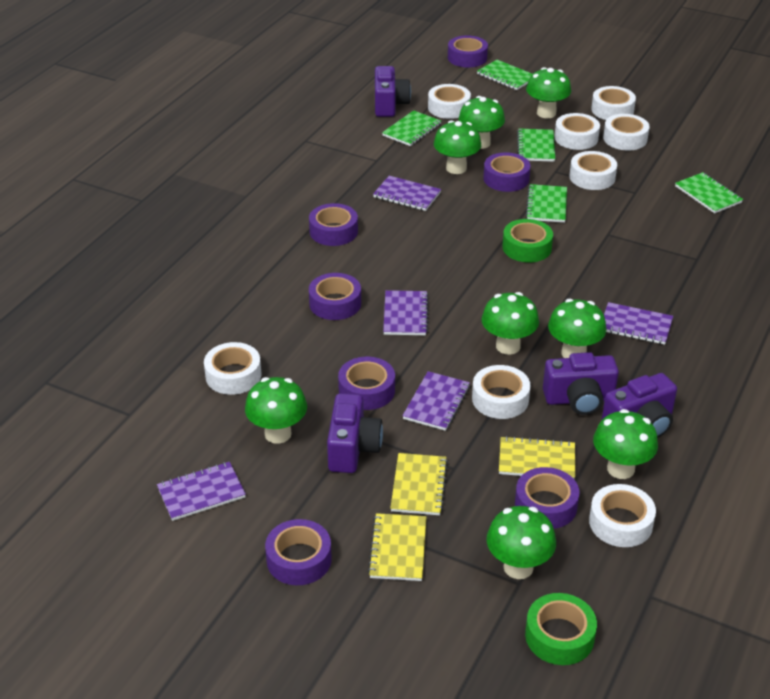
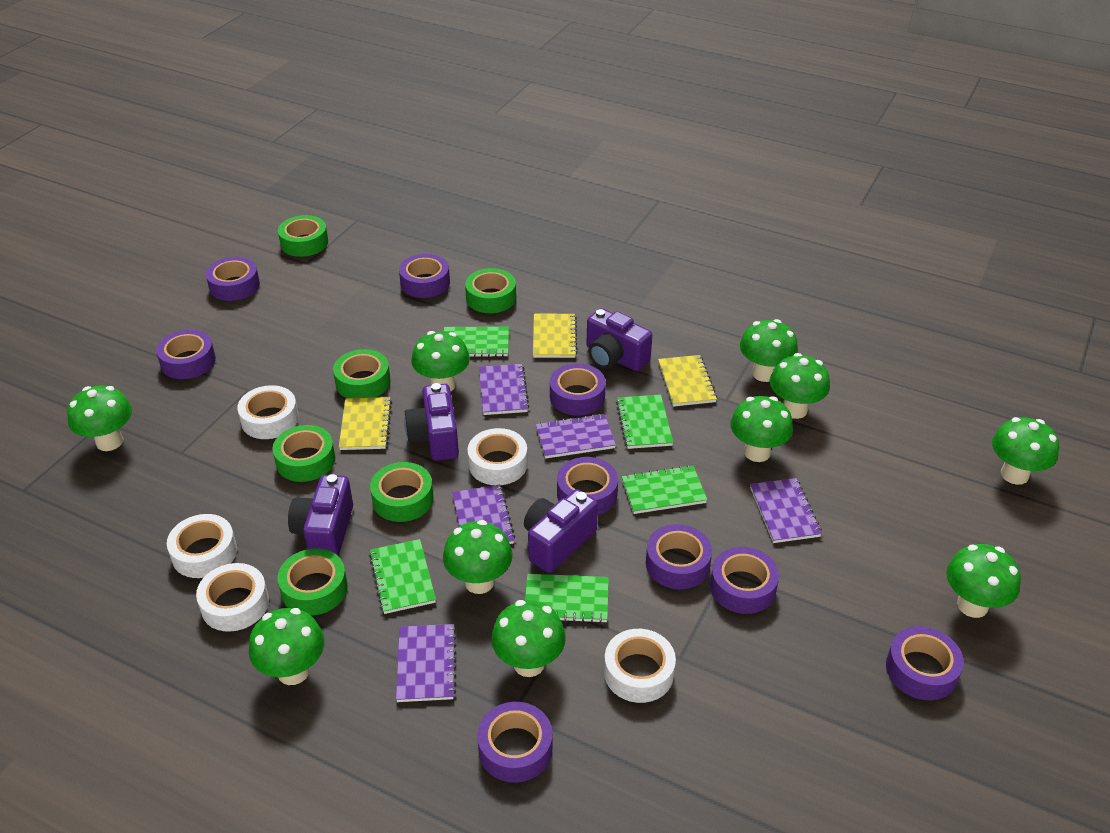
green mushroom: 8 -> 10
green tape: 2 -> 6
purple tape: 7 -> 9
white tape: 8 -> 5

